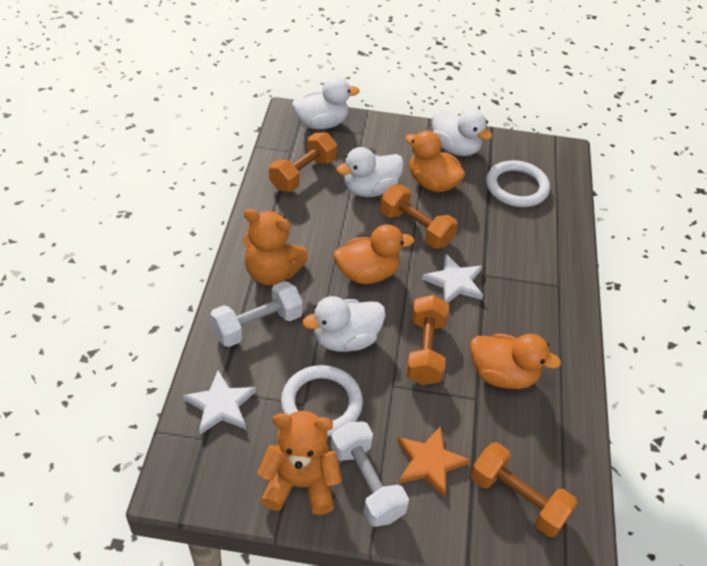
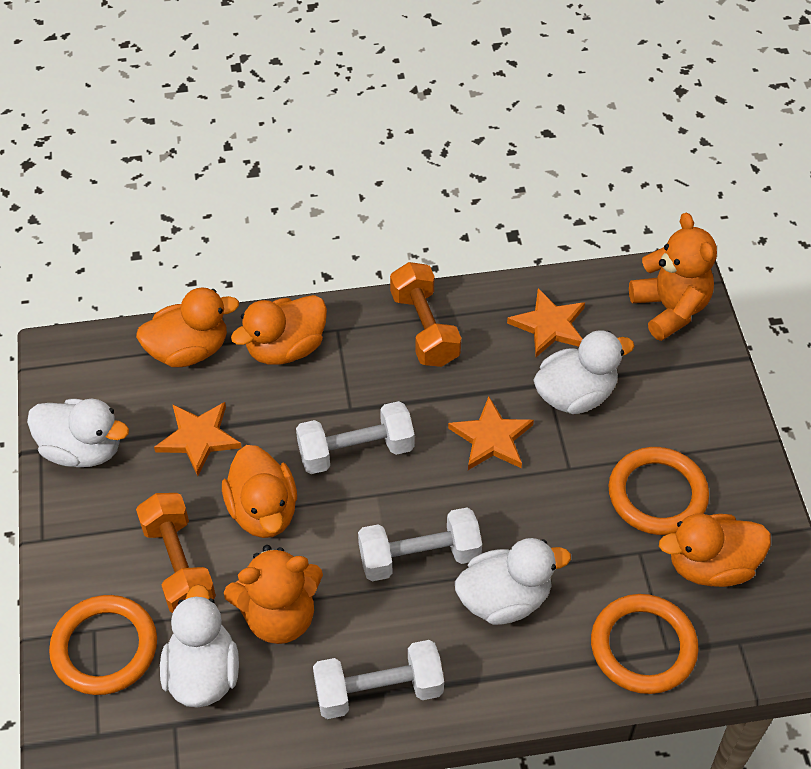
orange duck: 3 -> 4
orange dumbbell: 4 -> 2
orange ring: 0 -> 3
orange star: 1 -> 3
white dumbbell: 2 -> 3
white ring: 2 -> 0
white star: 2 -> 0

